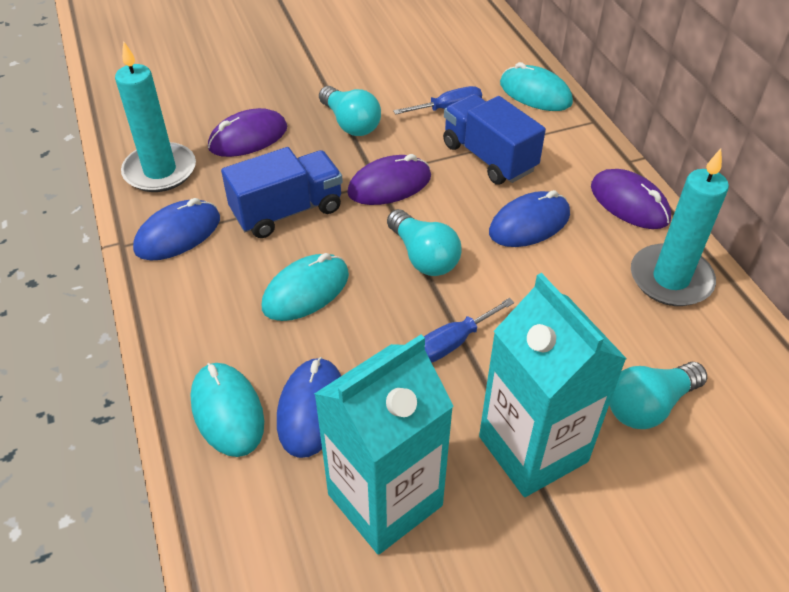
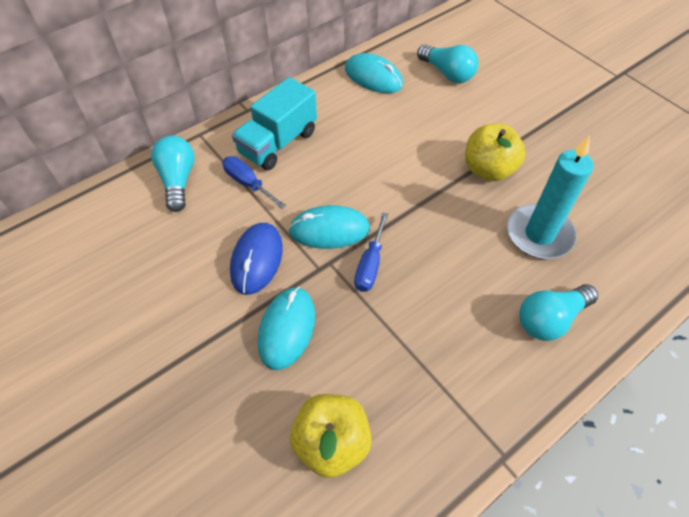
blue mouse: 3 -> 1
blue truck: 2 -> 0
purple mouse: 3 -> 0
turquoise candle: 2 -> 1
turquoise carton: 2 -> 0
turquoise truck: 0 -> 1
yellow apple: 0 -> 2

